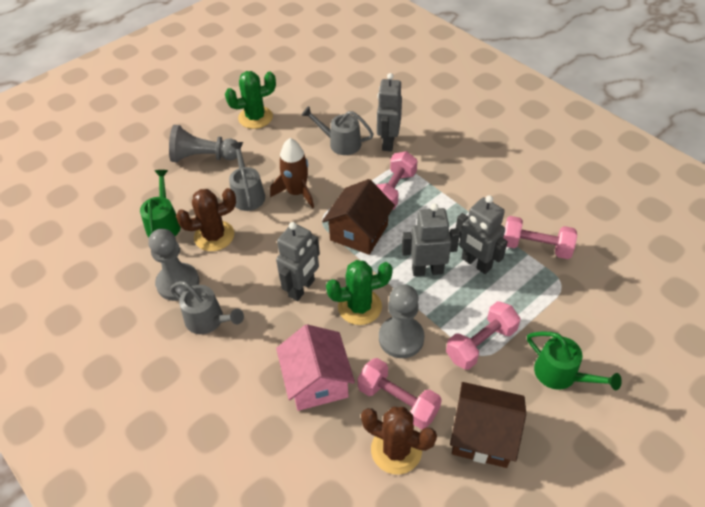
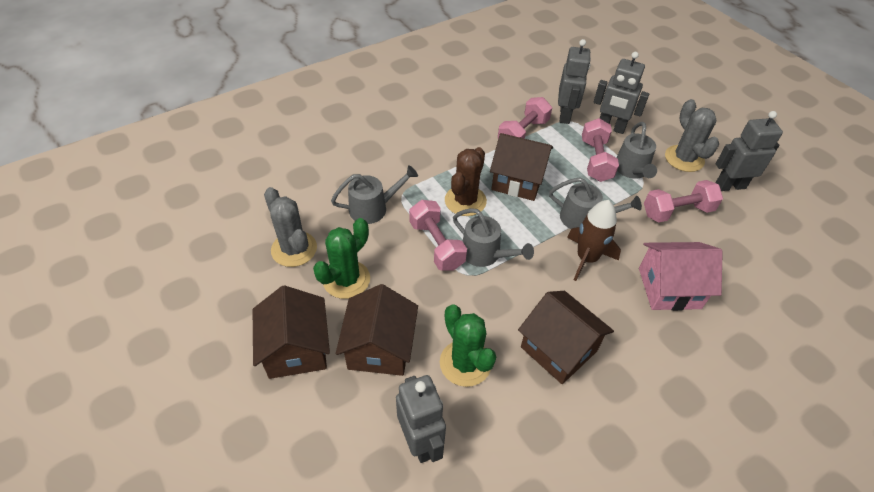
brown cactus: 2 -> 1
brown house: 2 -> 4
green watering can: 2 -> 0
grey cactus: 0 -> 2
grey pawn: 3 -> 0
grey watering can: 3 -> 4

